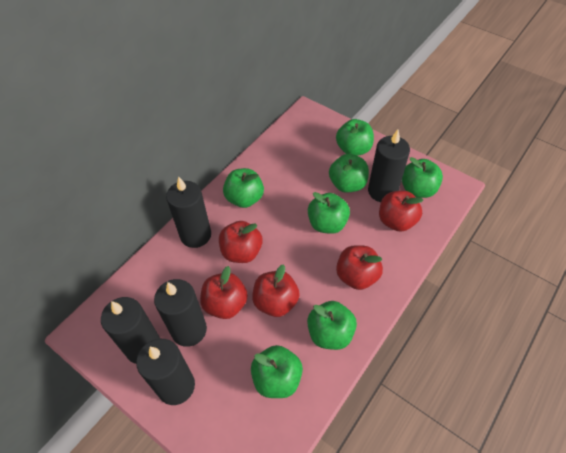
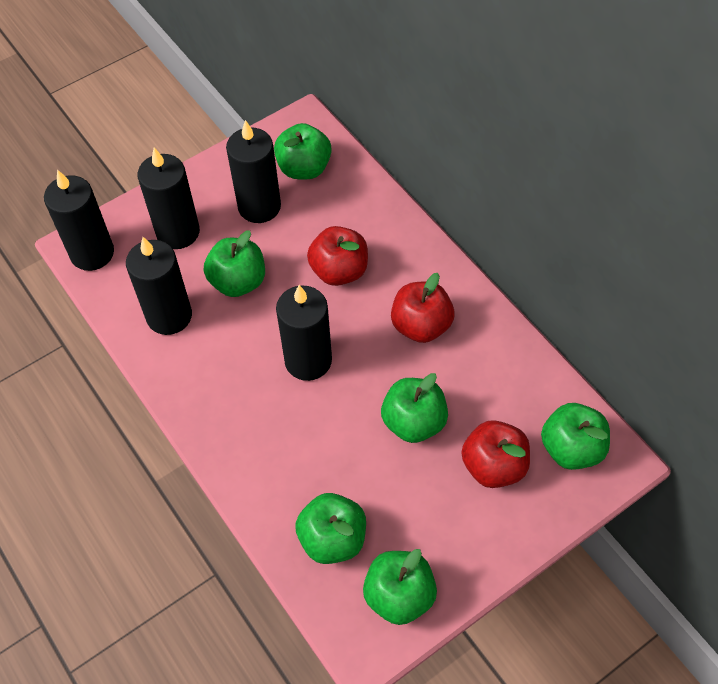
green apple: 7 -> 6
red apple: 5 -> 3

